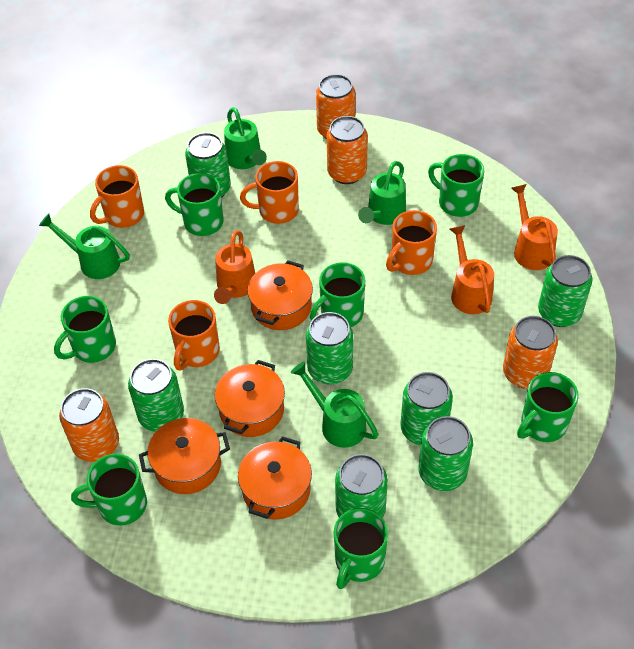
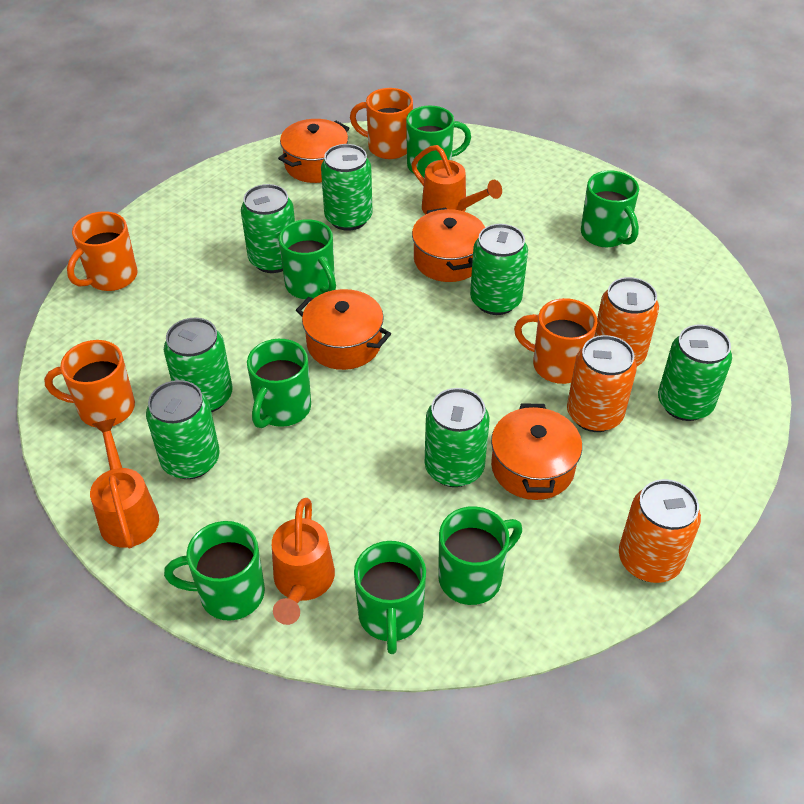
green watering can: 4 -> 0
orange can: 4 -> 3

